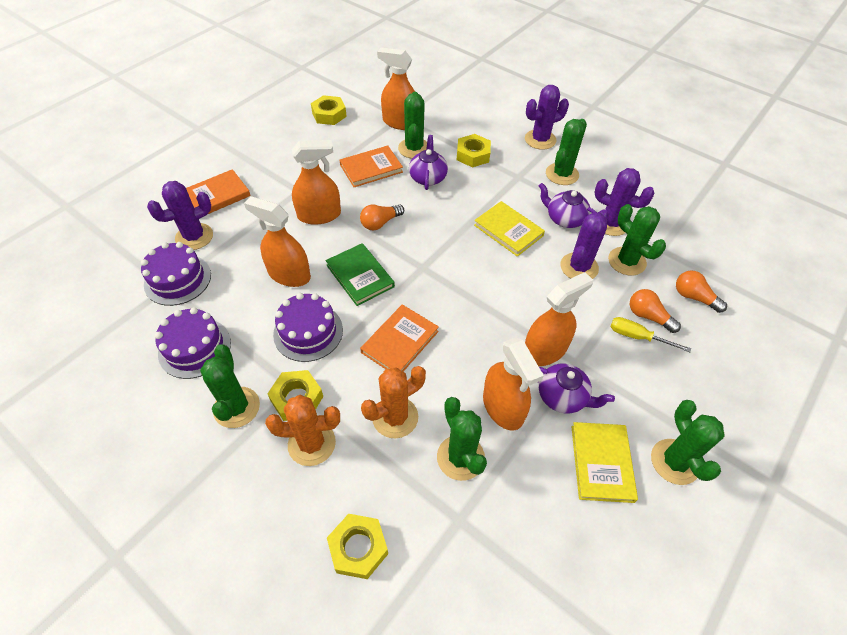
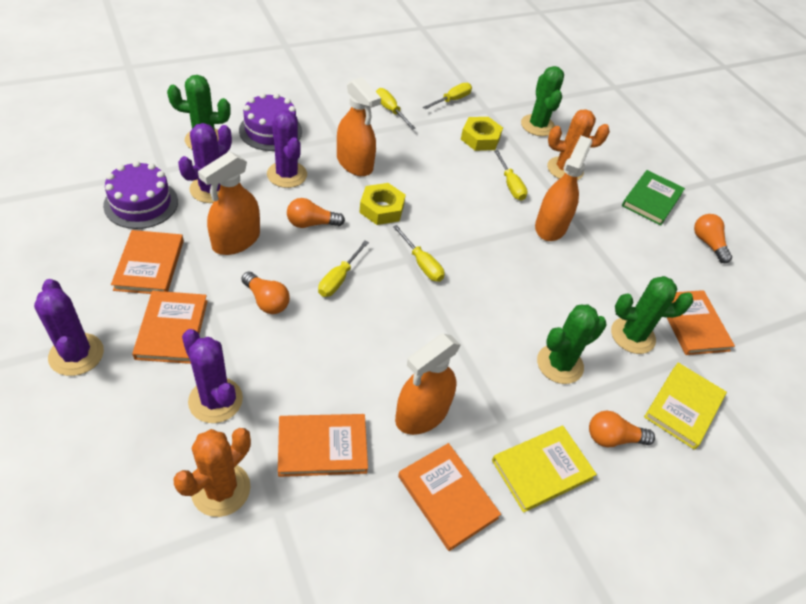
green cactus: 6 -> 4
orange book: 3 -> 5
orange light bulb: 3 -> 4
orange spray bottle: 5 -> 4
purple cake: 3 -> 2
purple teapot: 3 -> 0
yellow nut: 4 -> 2
yellow screwdriver: 1 -> 5

